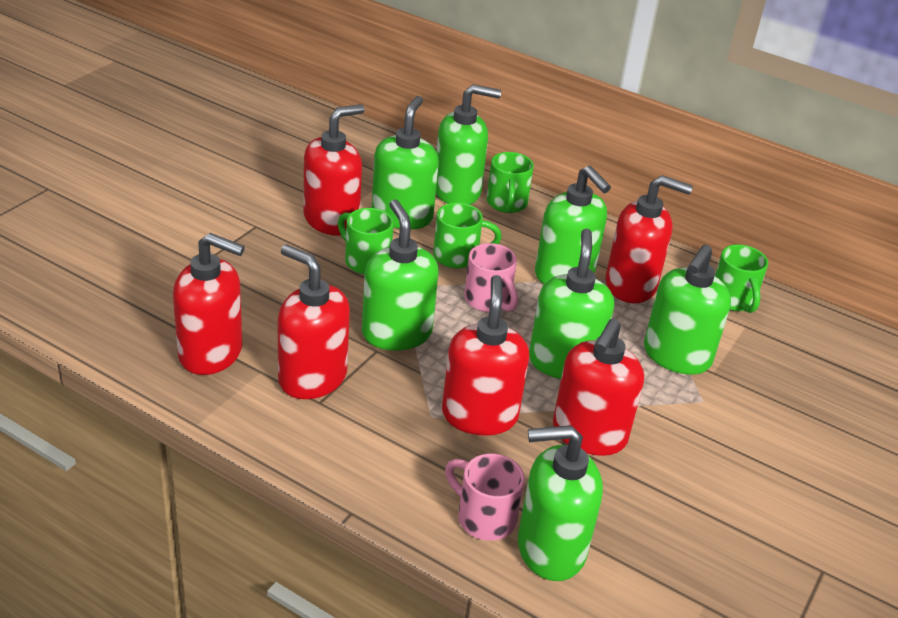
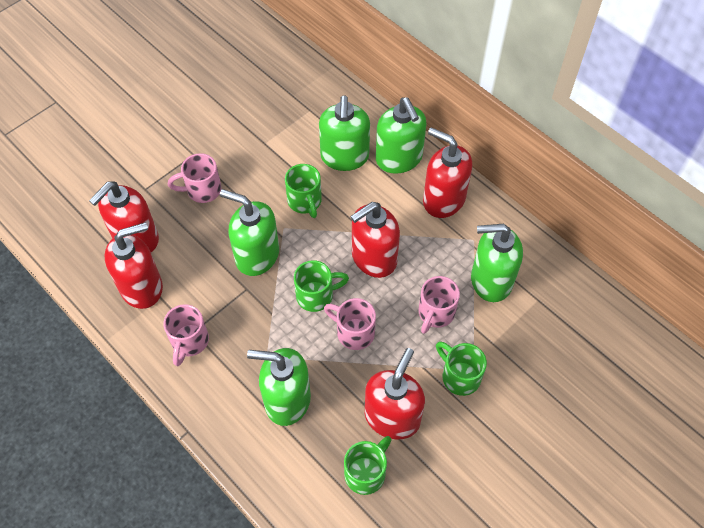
green soap dispenser: 7 -> 5
pink mug: 2 -> 4
red soap dispenser: 6 -> 5

